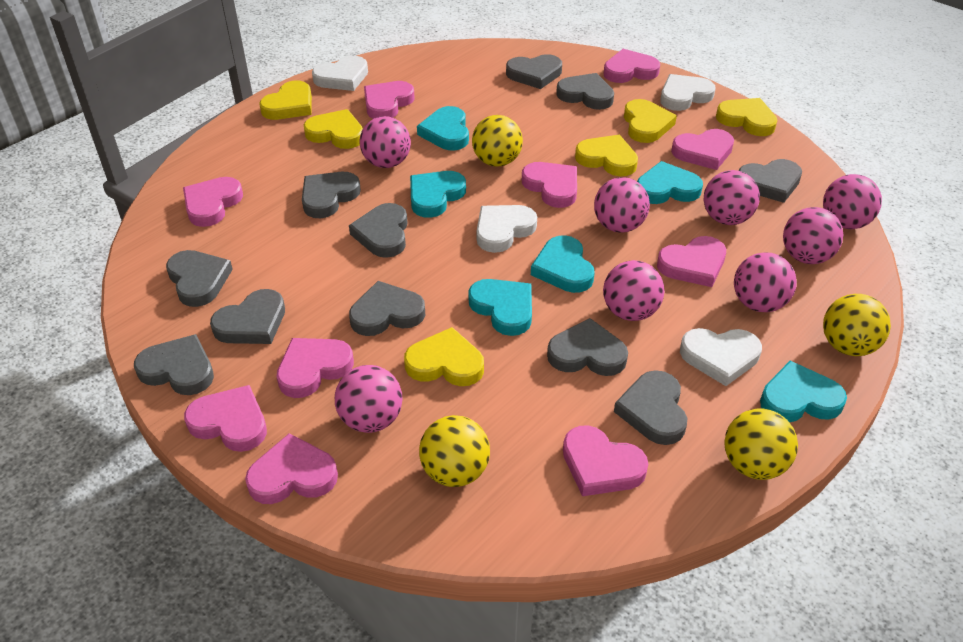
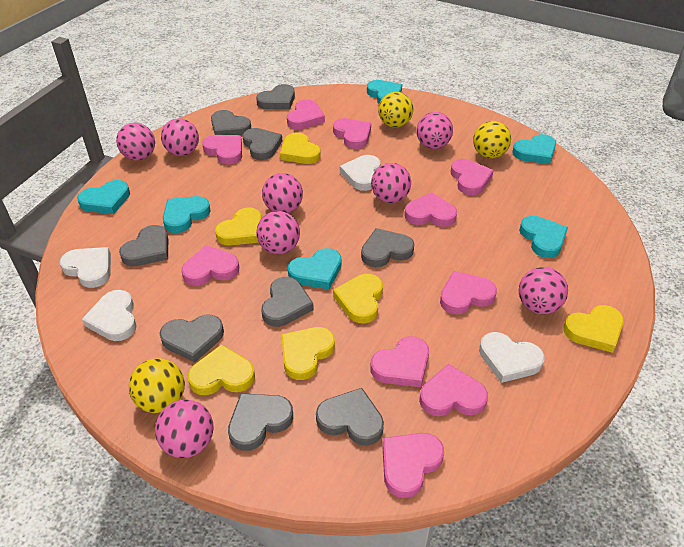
grey heart: 11 -> 9
yellow ball: 4 -> 3

